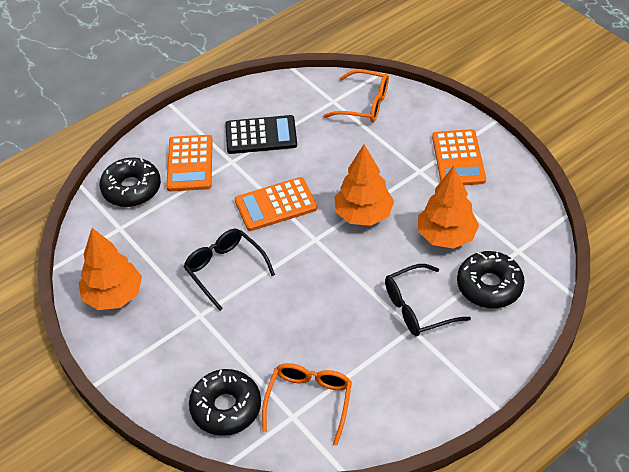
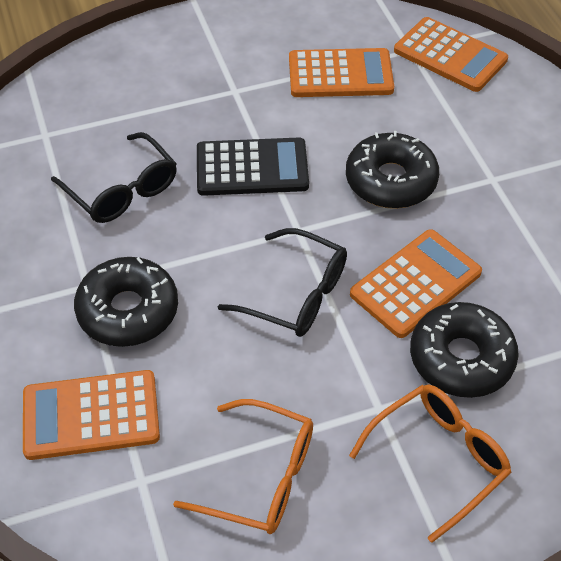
orange calculator: 3 -> 4
orange tree: 3 -> 0

